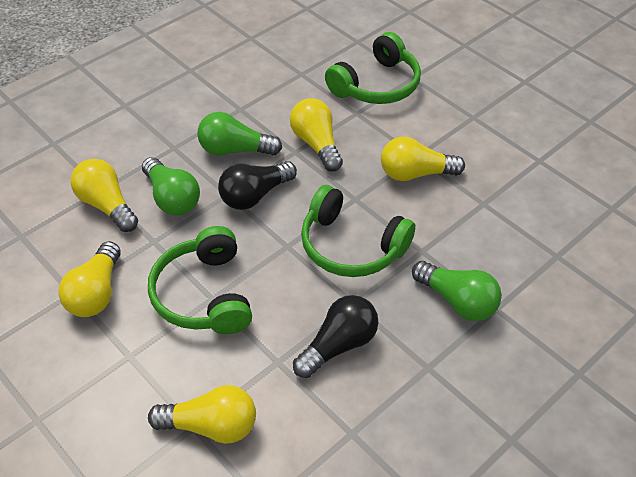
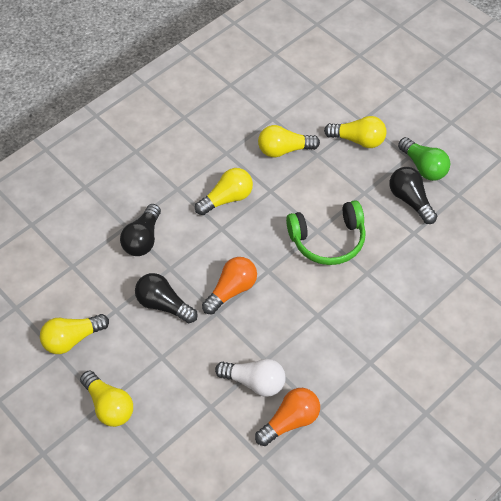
black light bulb: 2 -> 3
green headphones: 3 -> 1
green light bulb: 3 -> 1
orange light bulb: 0 -> 2
white light bulb: 0 -> 1

